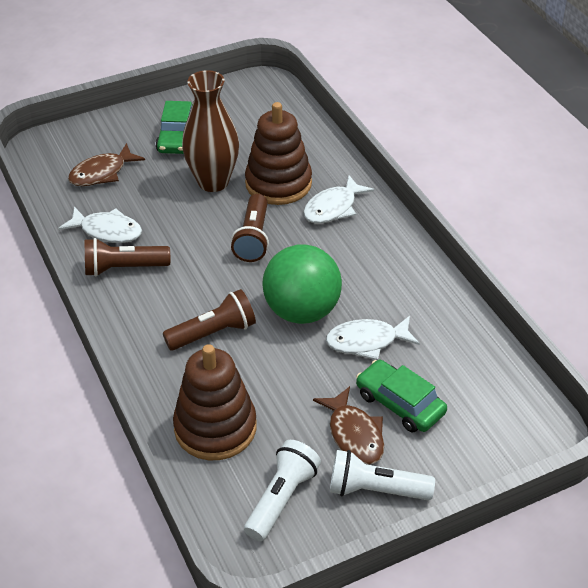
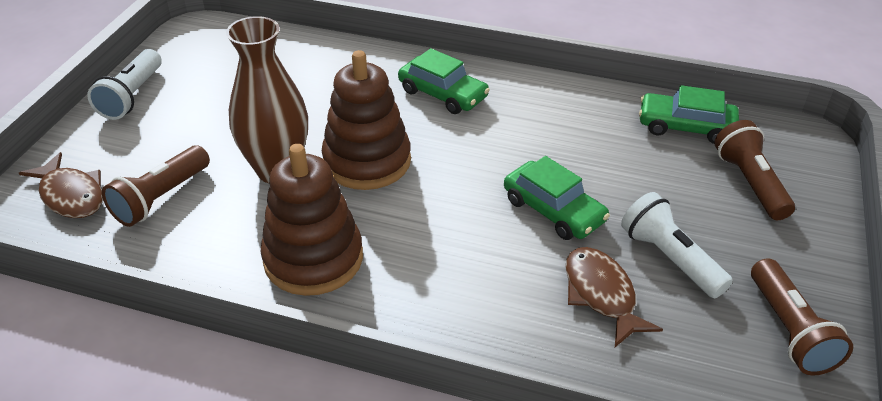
green ball: 1 -> 0
green car: 2 -> 3
white fish: 3 -> 0

